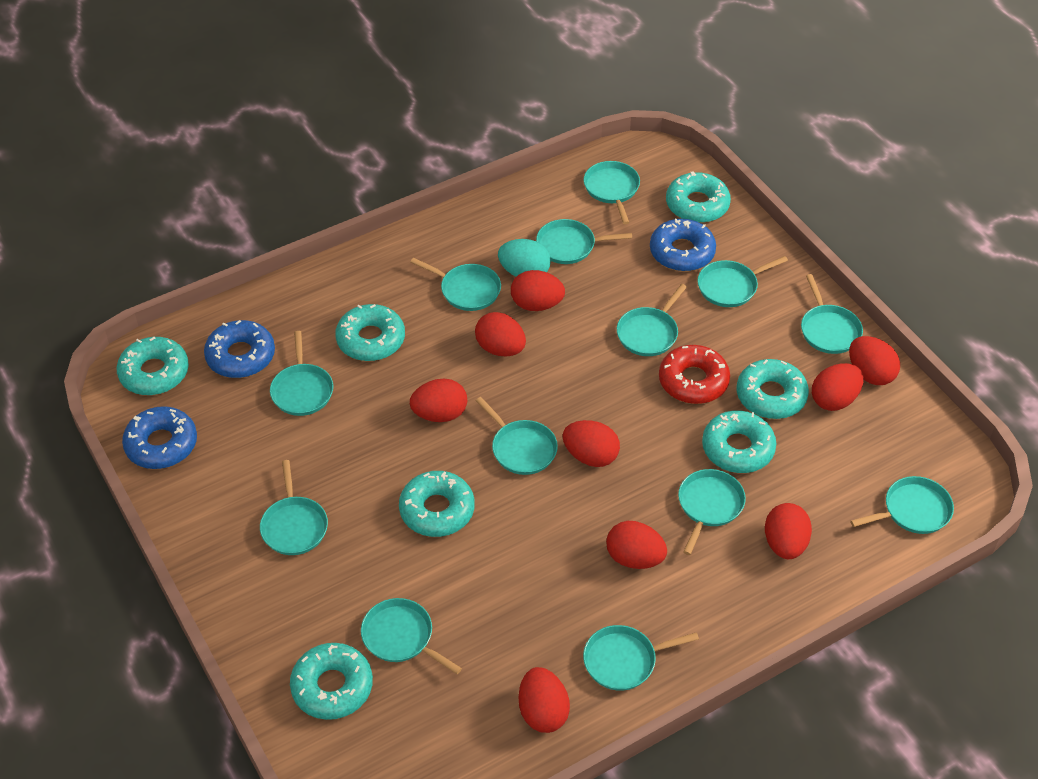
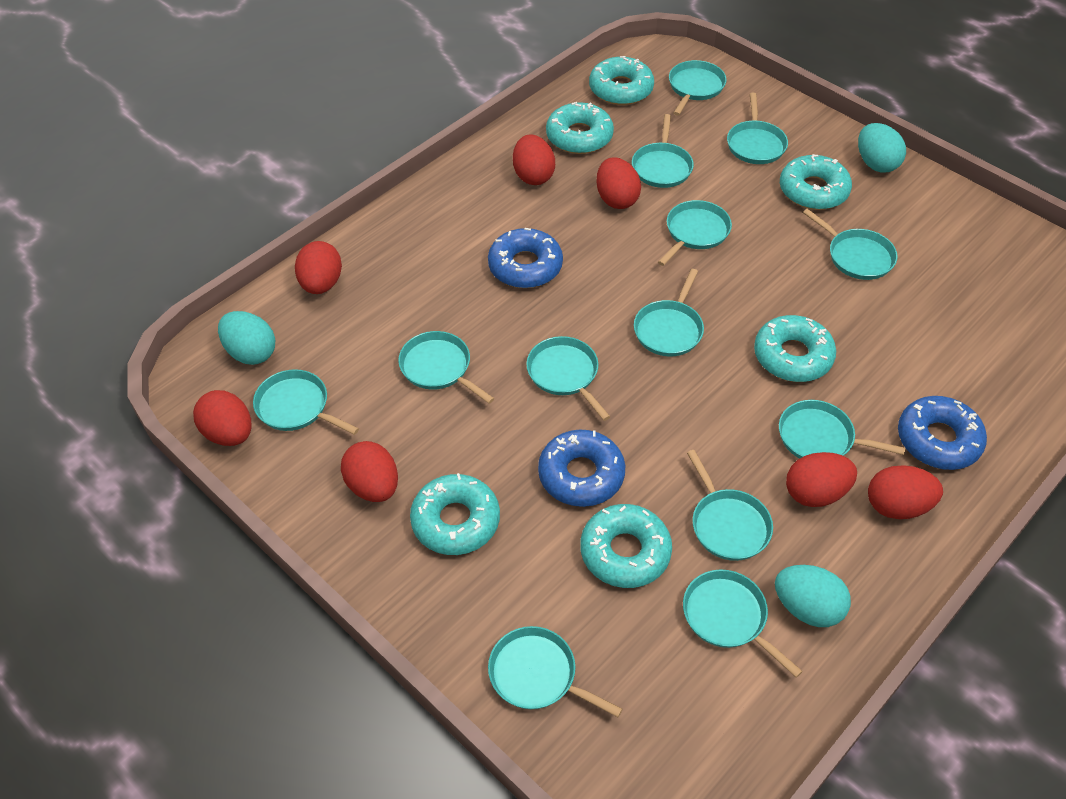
red donut: 1 -> 0
red egg: 9 -> 7
turquoise donut: 7 -> 6
turquoise egg: 1 -> 3

